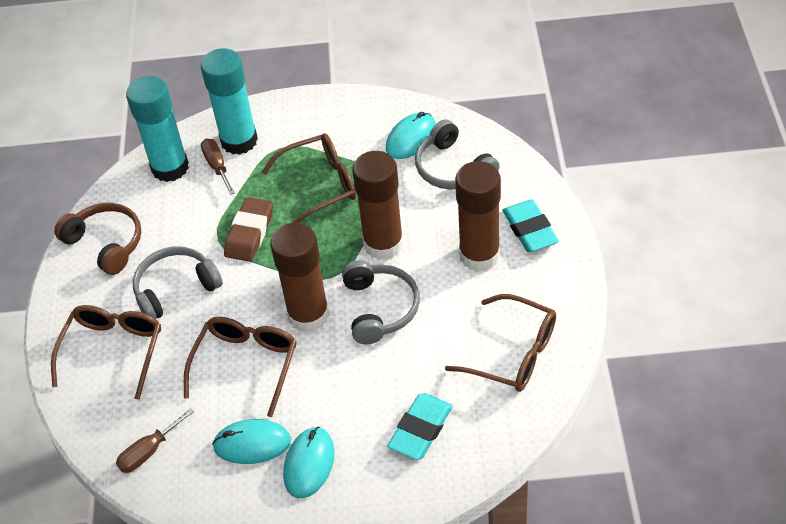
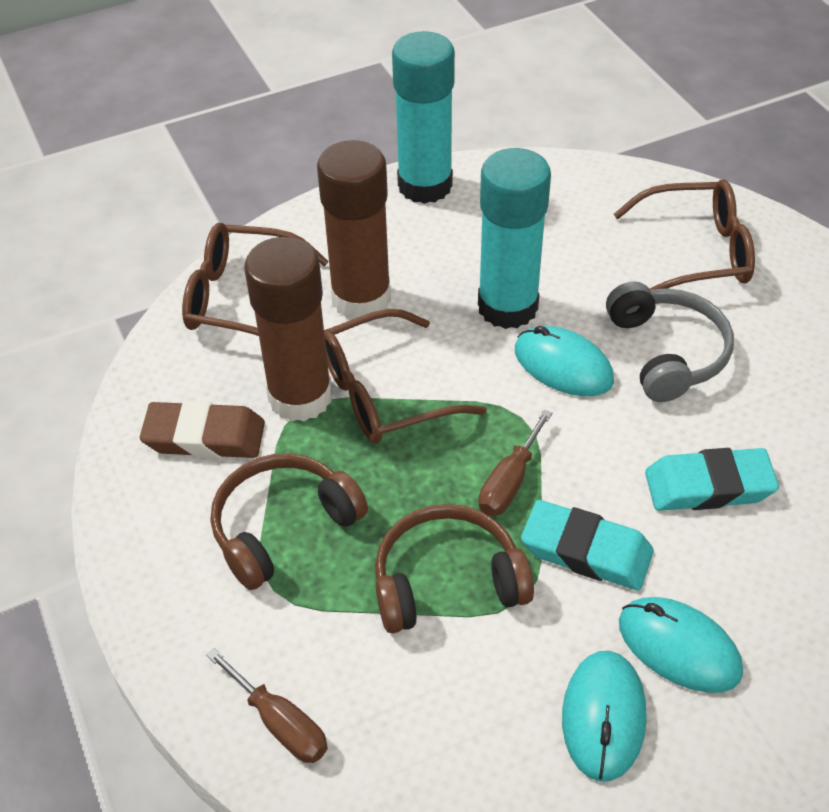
brown glasses: 4 -> 3
brown glue stick: 3 -> 2
brown headphones: 1 -> 2
grey headphones: 3 -> 1

